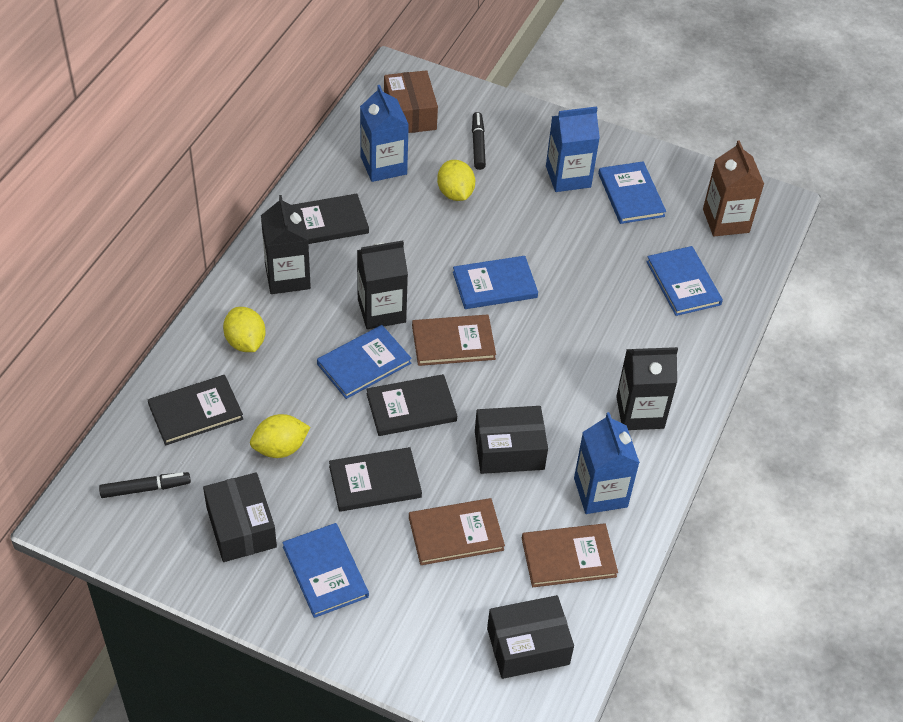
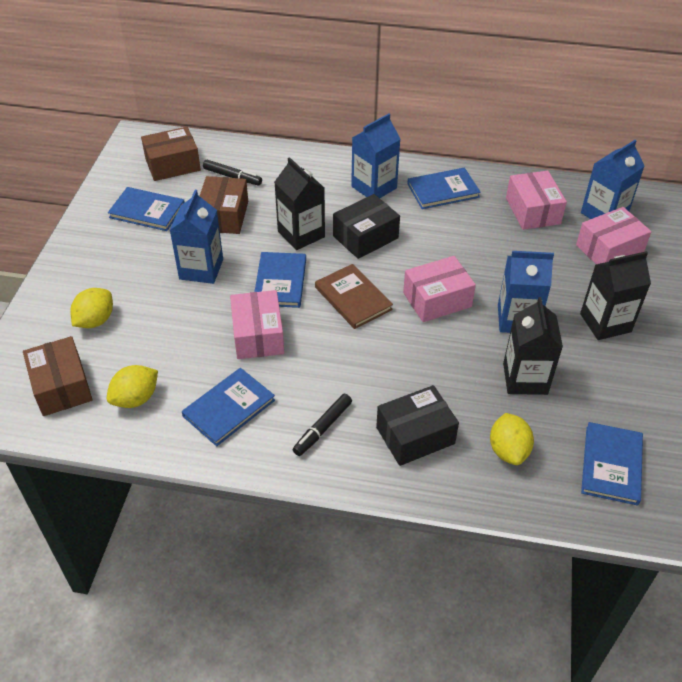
black book: 4 -> 0
black box: 3 -> 2
blue carton: 3 -> 4
brown book: 3 -> 1
brown box: 1 -> 3
brown carton: 1 -> 0
pink box: 0 -> 4

